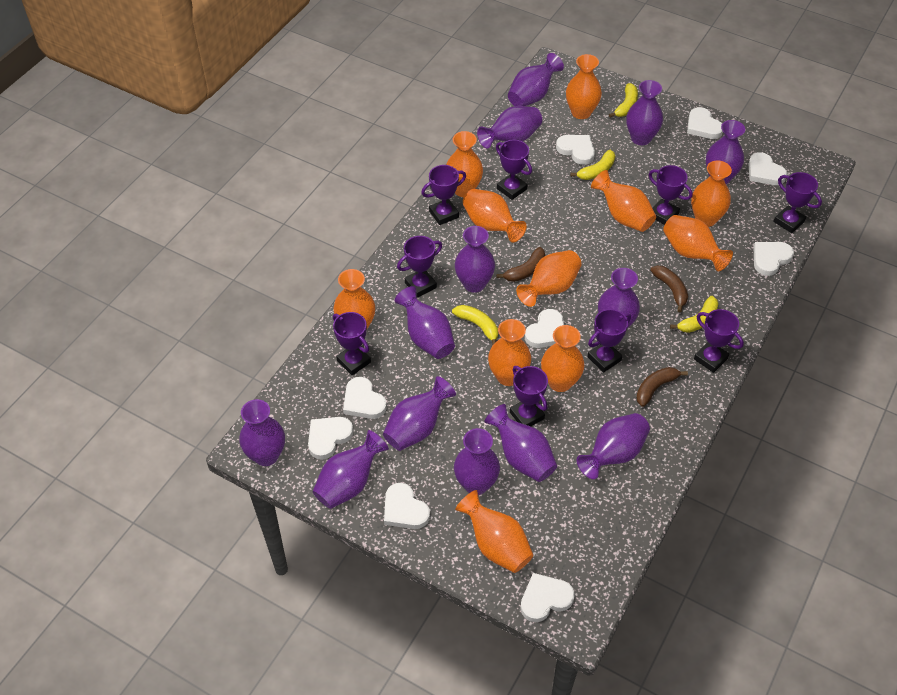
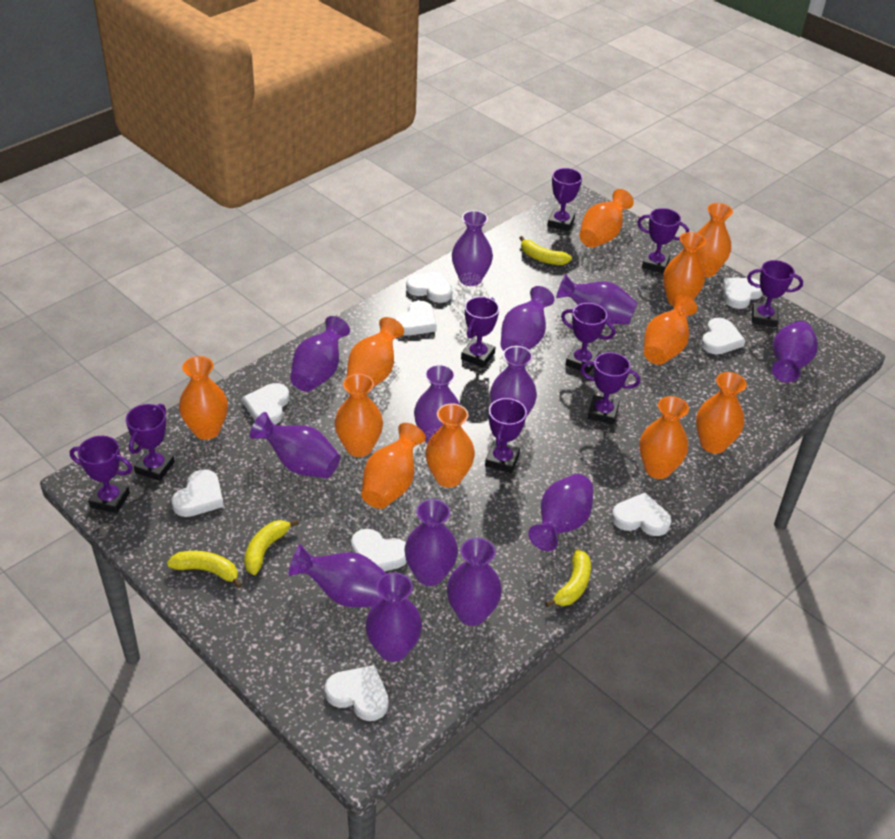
brown banana: 3 -> 0

